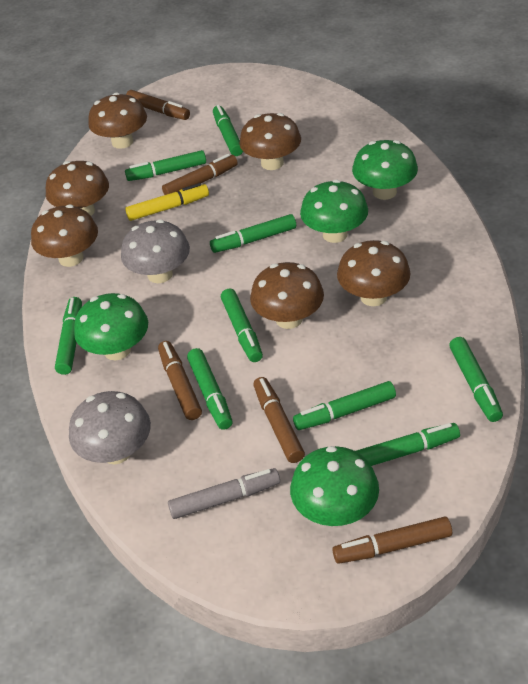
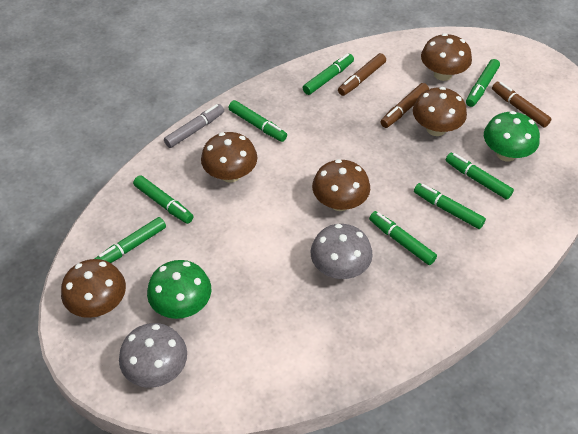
brown marker: 5 -> 3
brown mushroom: 6 -> 5
green marker: 9 -> 8
green mushroom: 4 -> 2
yellow marker: 1 -> 0

